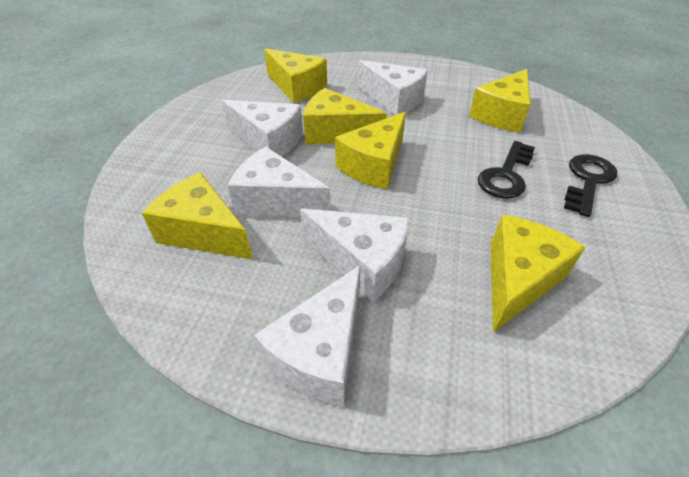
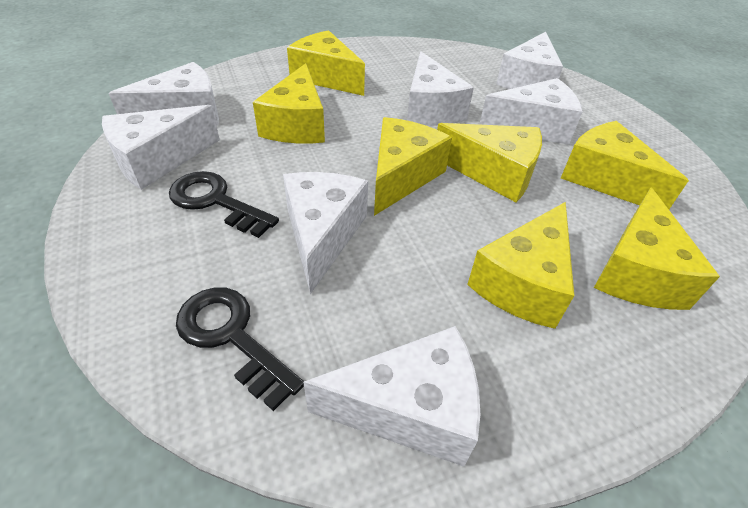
white cheese: 5 -> 7
yellow cheese: 6 -> 7

